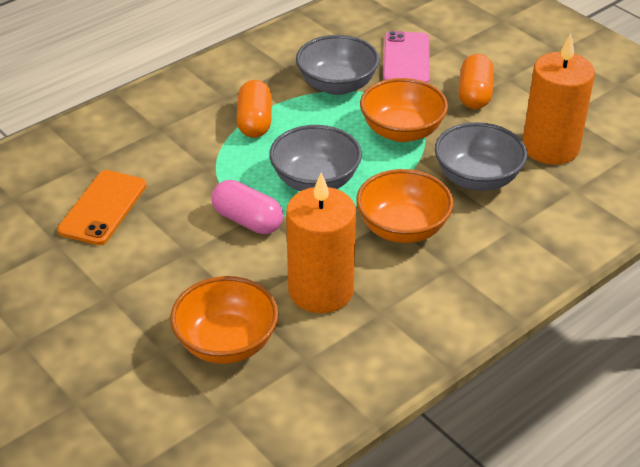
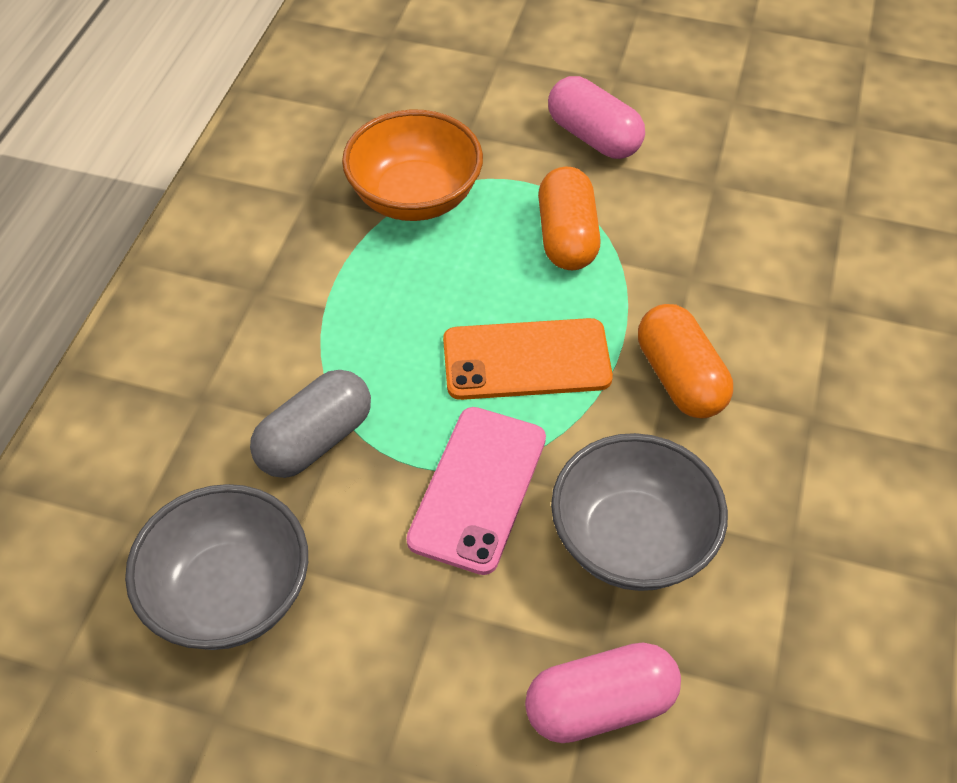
grey bowl: 3 -> 2
grey capsule: 0 -> 1
orange bowl: 3 -> 1
orange candle: 2 -> 0
pink capsule: 1 -> 2

